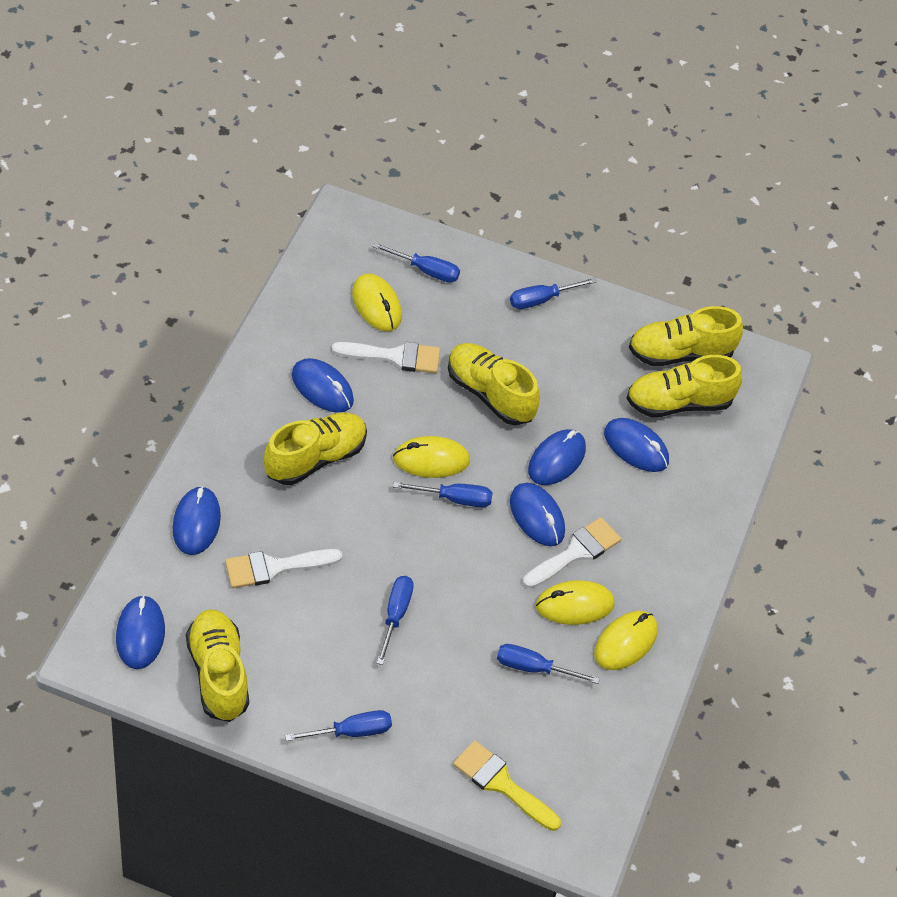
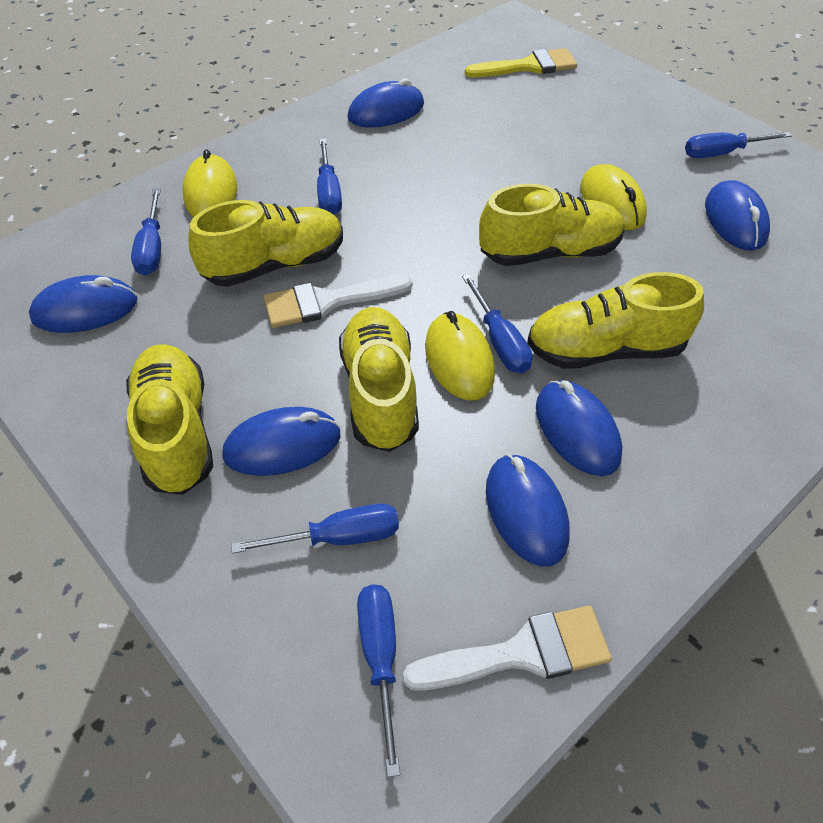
white brush: 3 -> 2
yellow mouse: 4 -> 3

